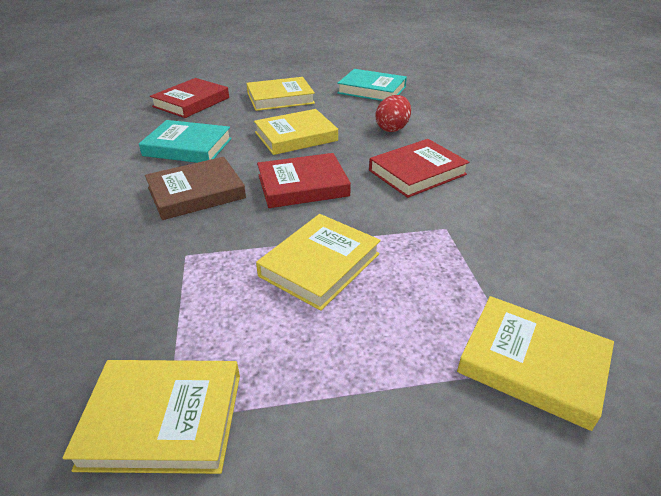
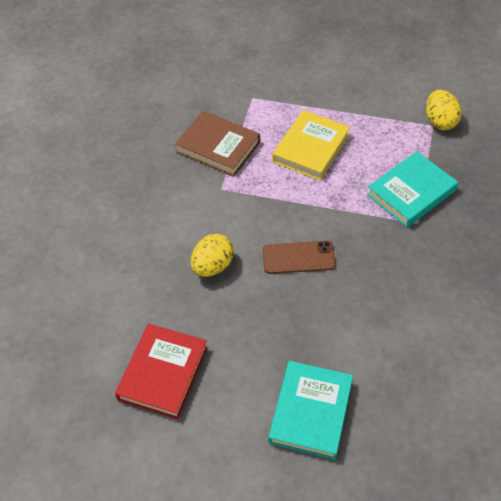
brown phone: 0 -> 1
red book: 3 -> 1
red egg: 1 -> 0
yellow book: 5 -> 1
yellow egg: 0 -> 2

